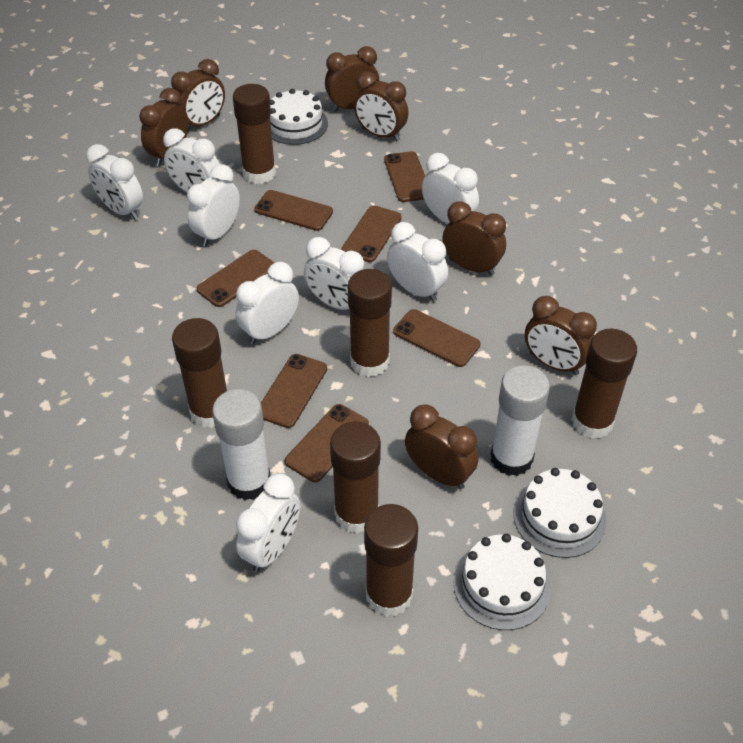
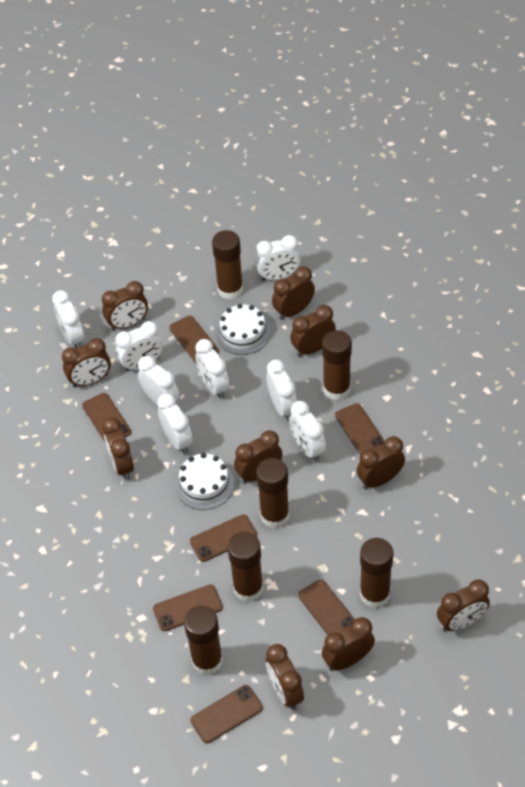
brown clock: 7 -> 10
white cake: 3 -> 2
white glue stick: 2 -> 0

